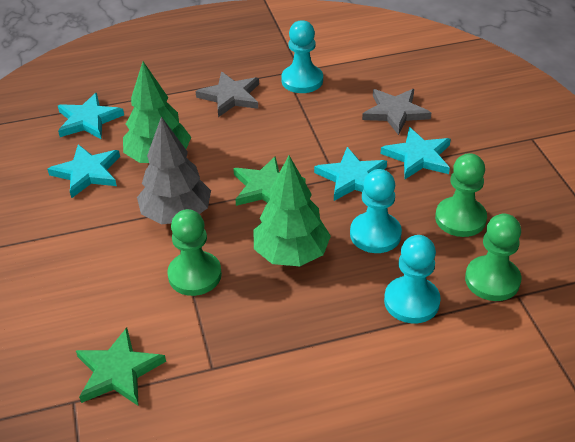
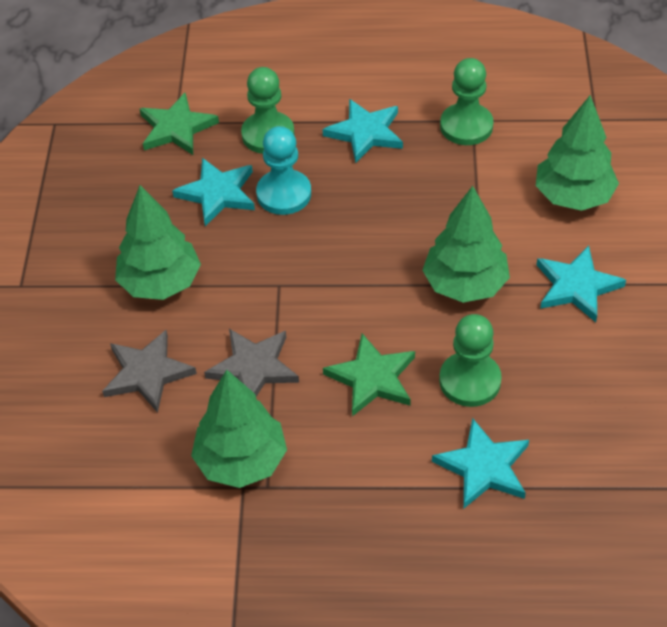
green tree: 2 -> 4
grey tree: 1 -> 0
turquoise pawn: 3 -> 1

